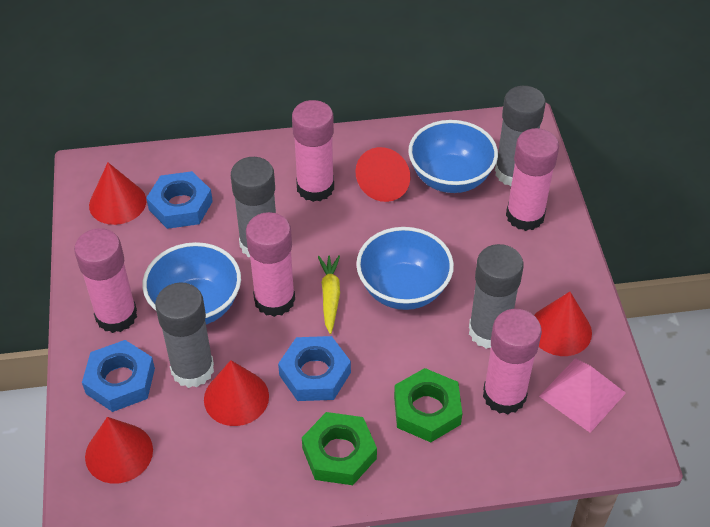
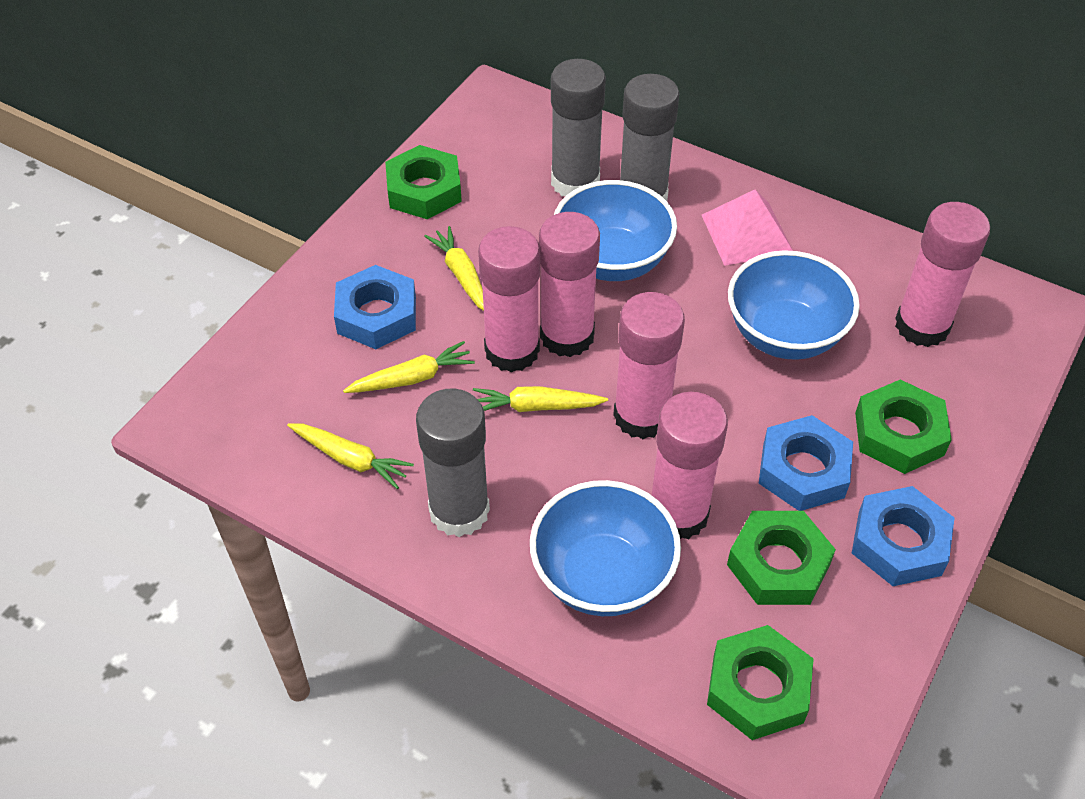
green nut: 2 -> 4
grey glue stick: 4 -> 3
red cone: 5 -> 0
yellow carrot: 1 -> 4

